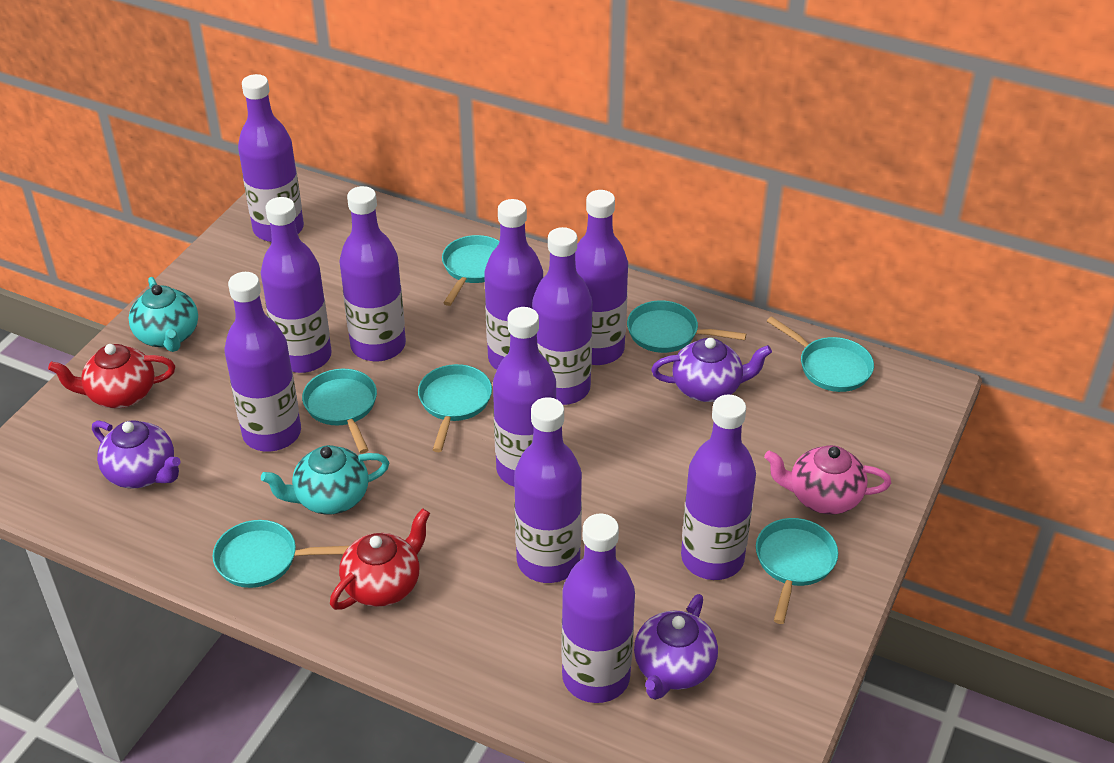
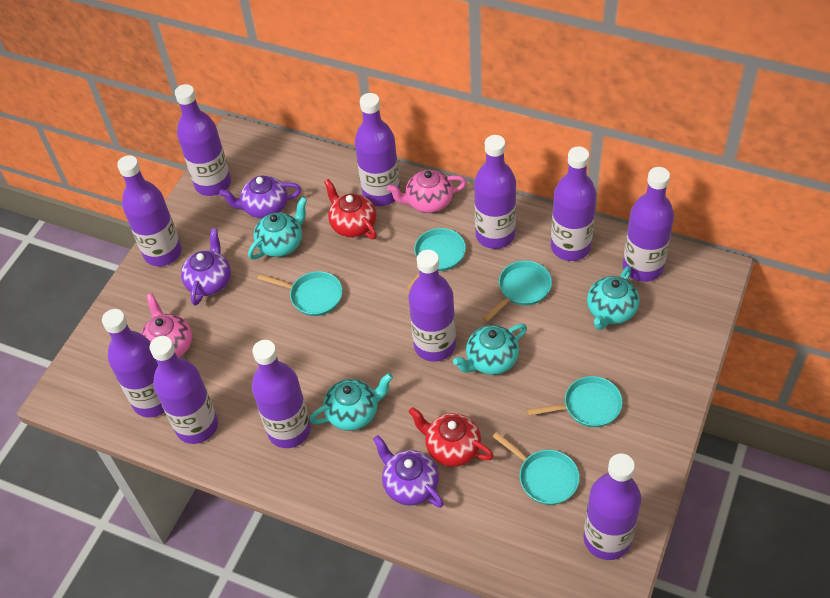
pink teapot: 1 -> 2
turquoise pan: 7 -> 5
turquoise teapot: 2 -> 4

